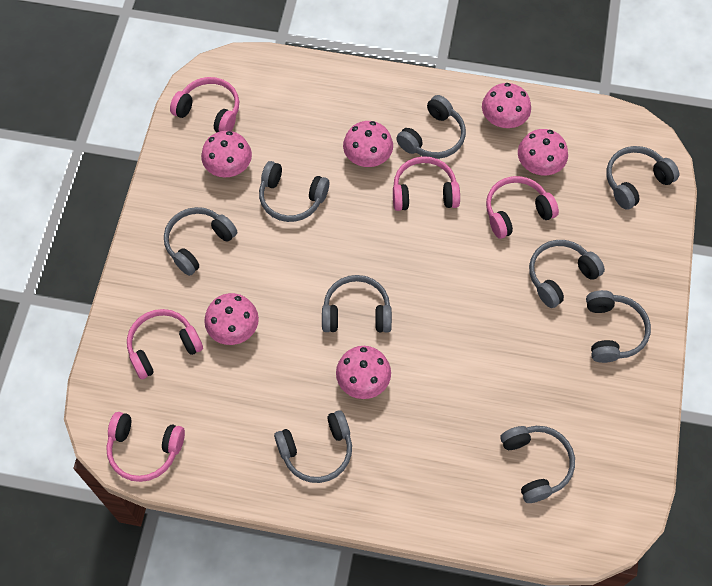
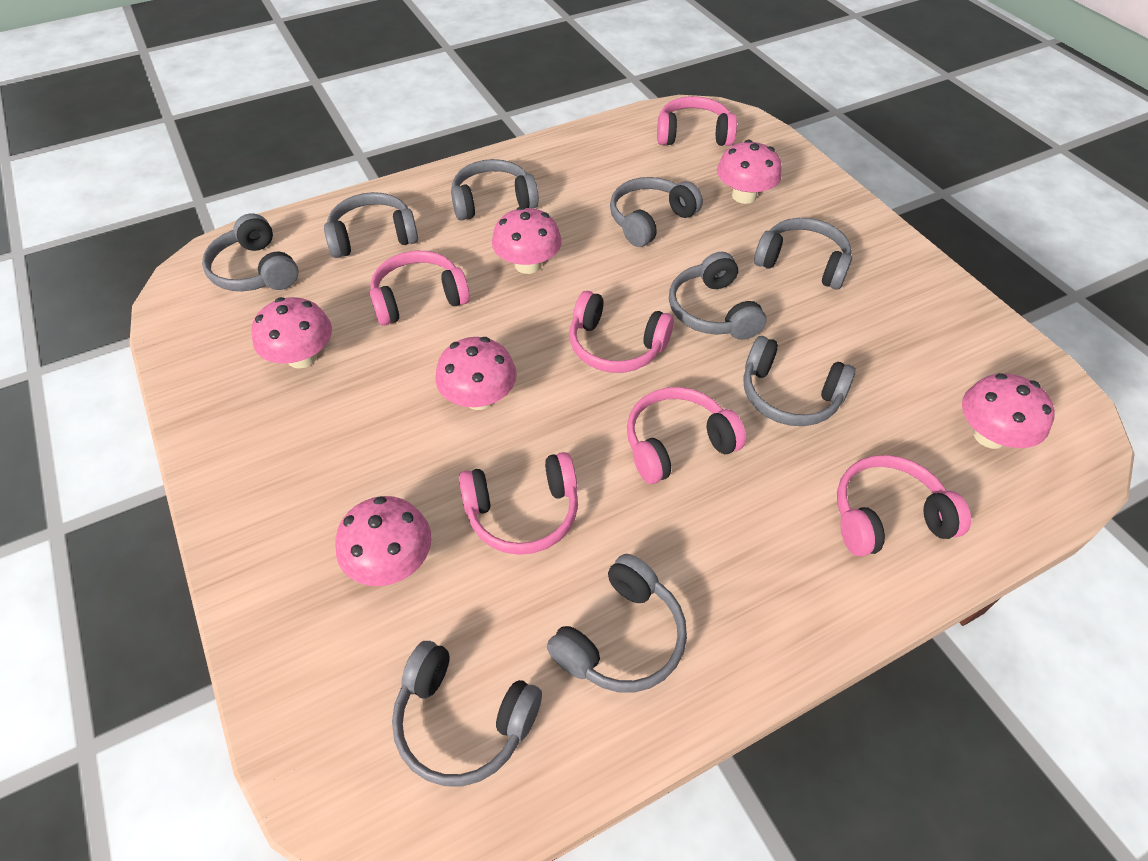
pink headphones: 5 -> 6

